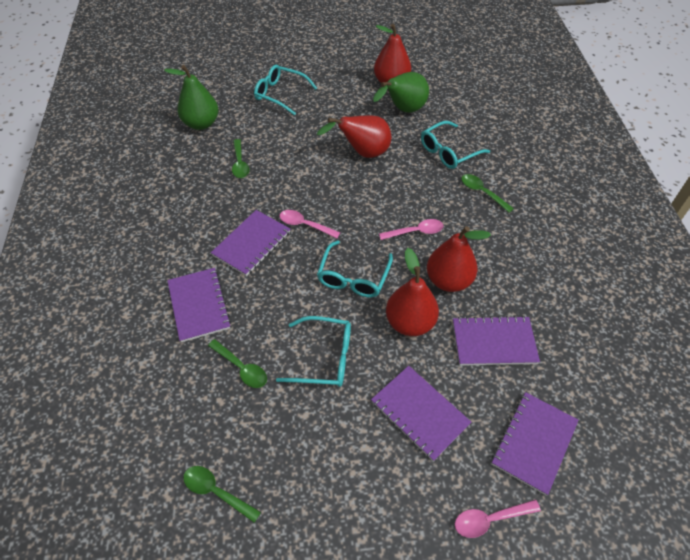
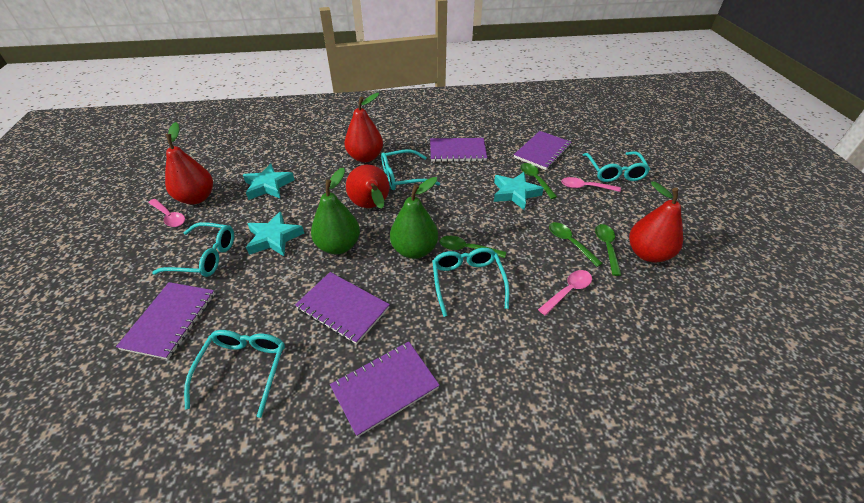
turquoise glasses: 4 -> 5
turquoise star: 0 -> 3

